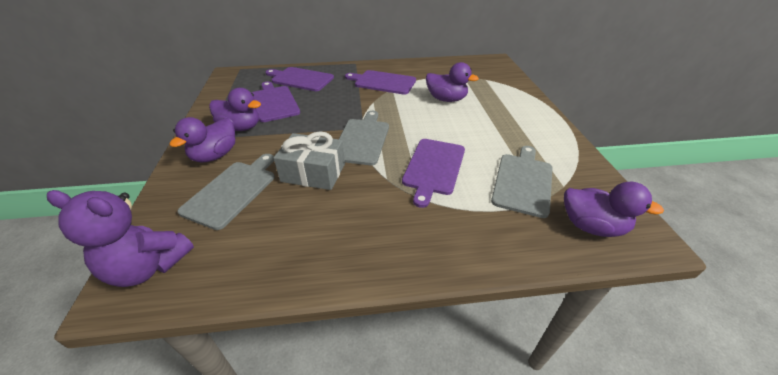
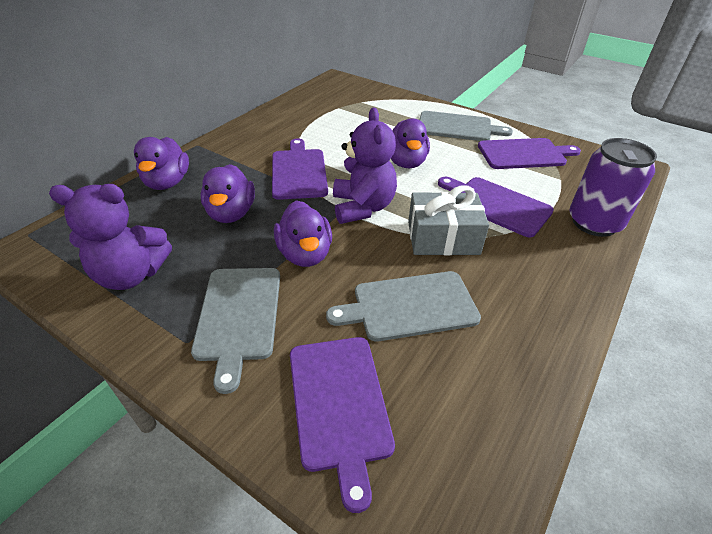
purple can: 0 -> 1
purple teddy bear: 1 -> 2

